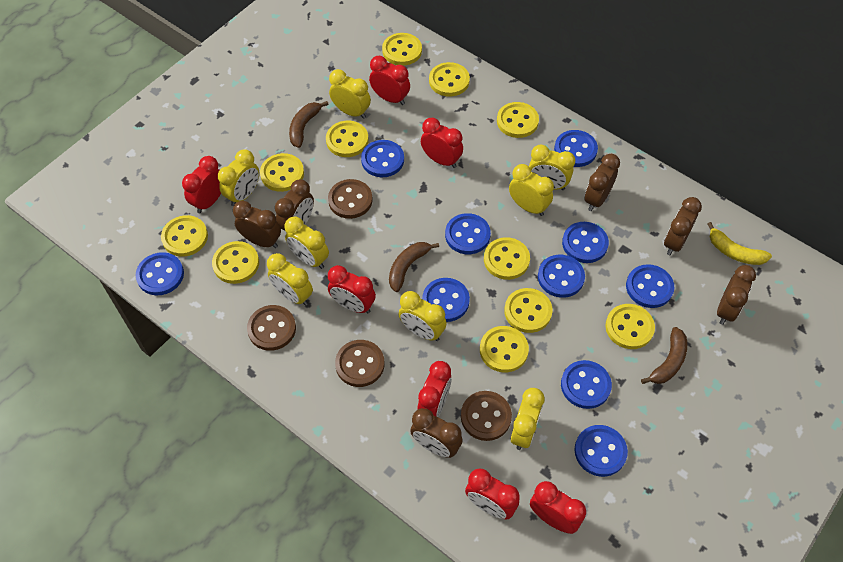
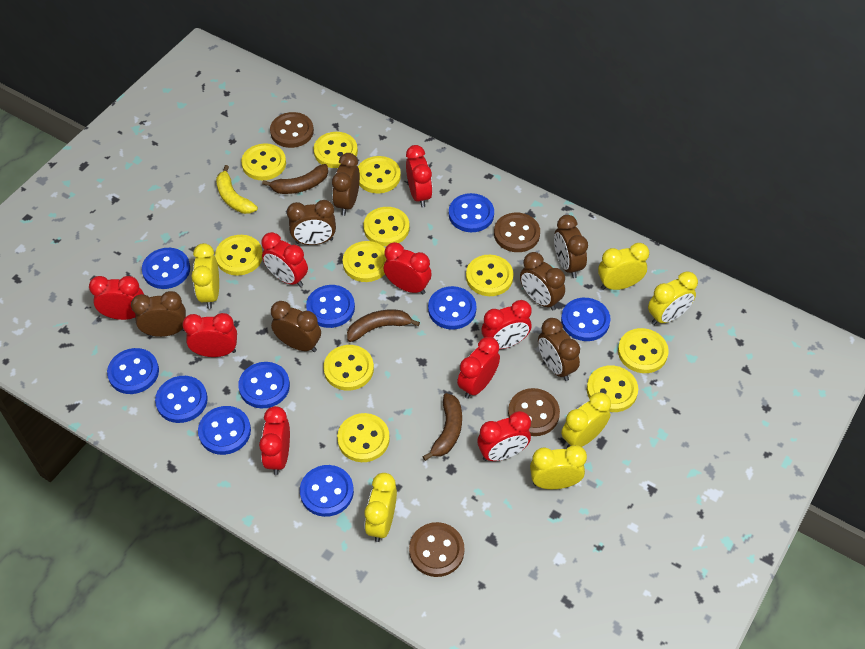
brown clock: 6 -> 7
red clock: 7 -> 9
yellow clock: 8 -> 6

